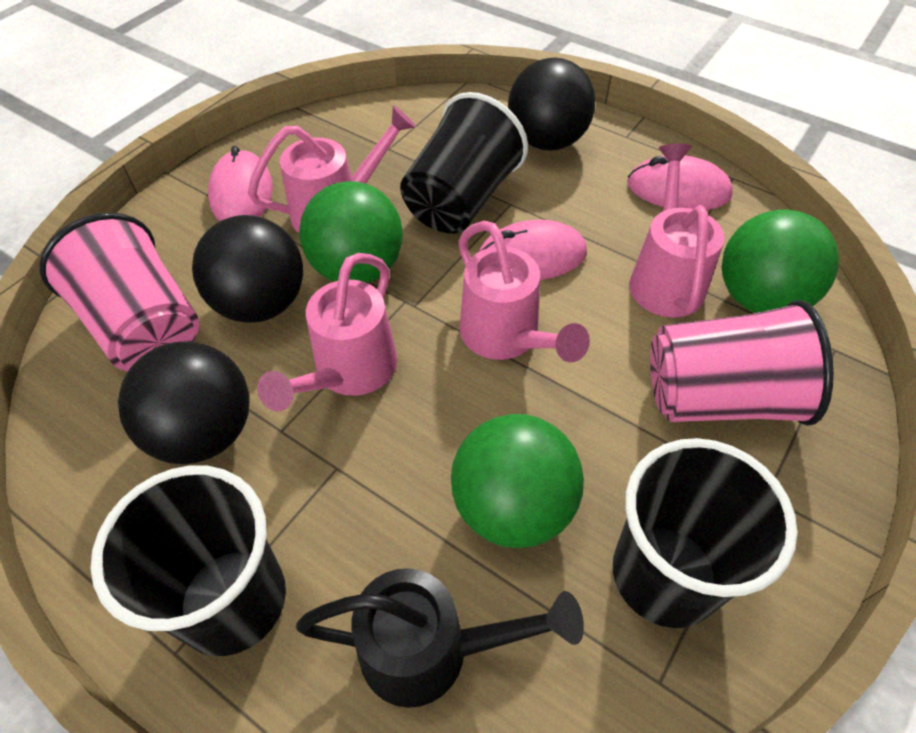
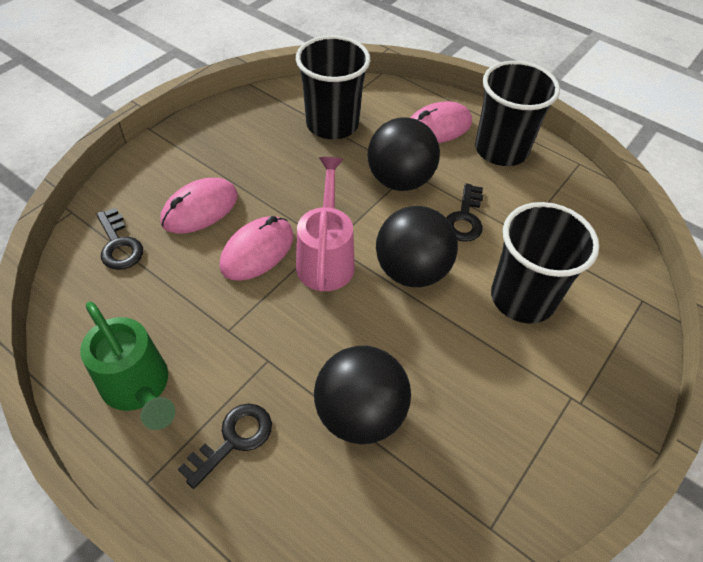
black key: 0 -> 3
black watering can: 1 -> 0
green ball: 3 -> 0
green watering can: 0 -> 1
pink cup: 2 -> 0
pink watering can: 4 -> 1

